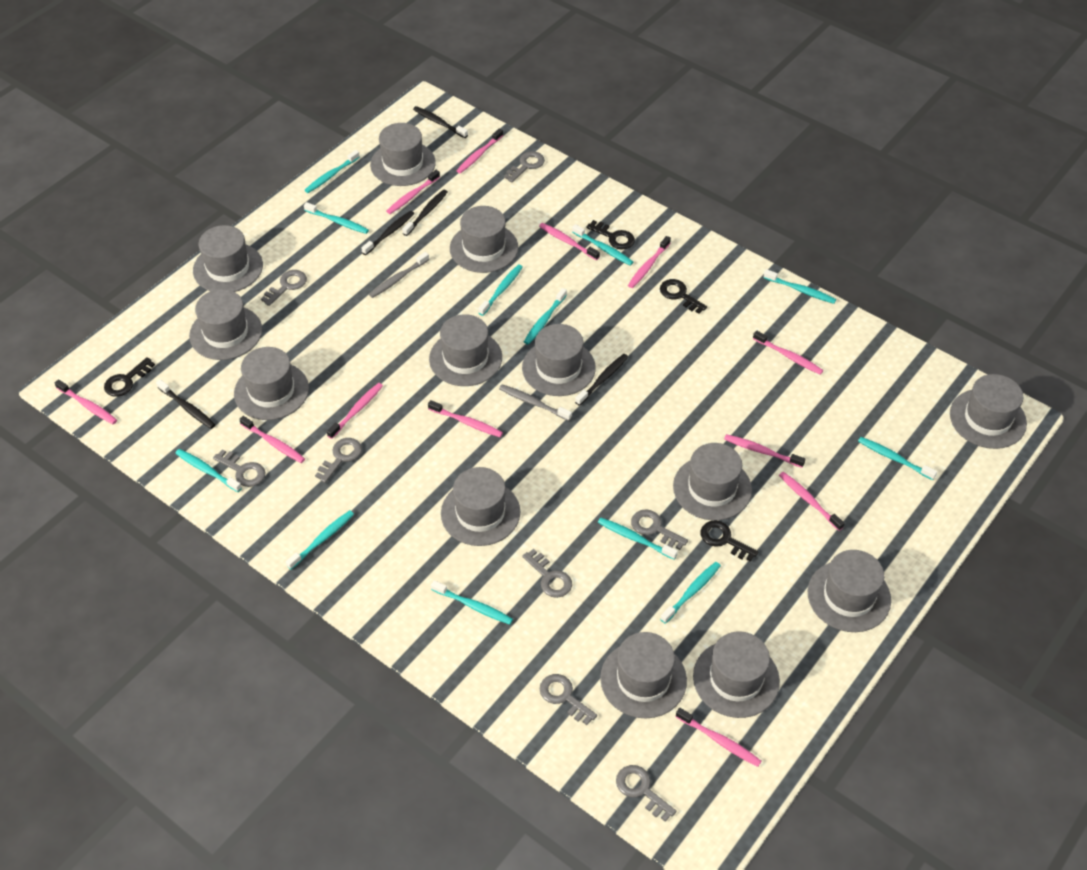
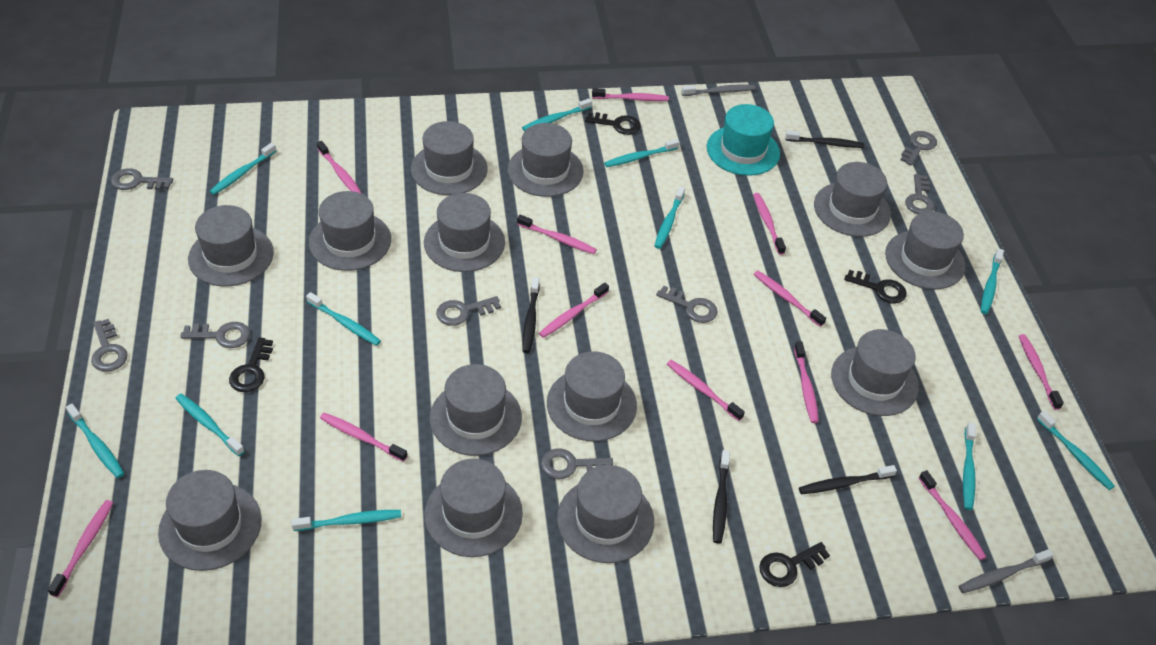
black toothbrush: 5 -> 4
turquoise hat: 0 -> 1
turquoise toothbrush: 12 -> 11

